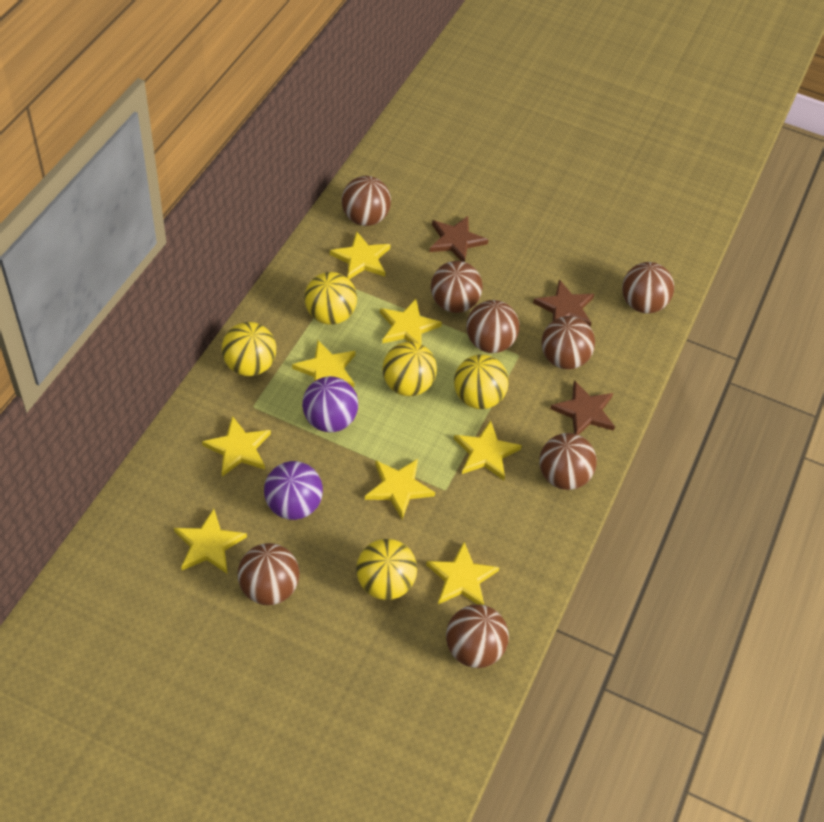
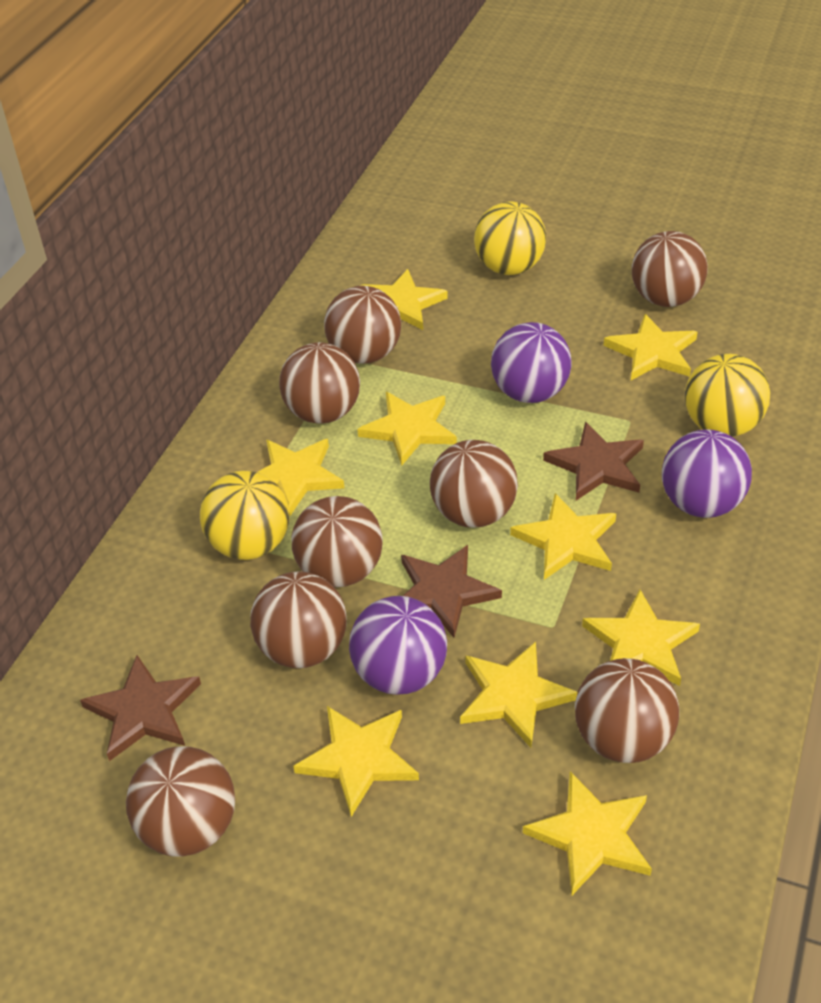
purple ball: 2 -> 3
yellow ball: 5 -> 3
yellow star: 8 -> 9

